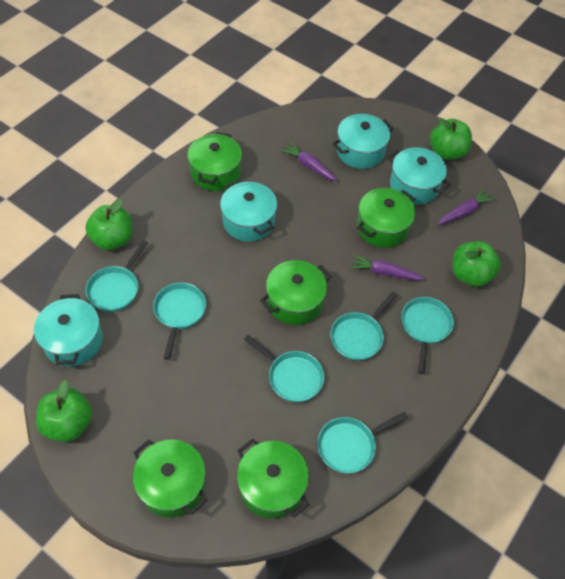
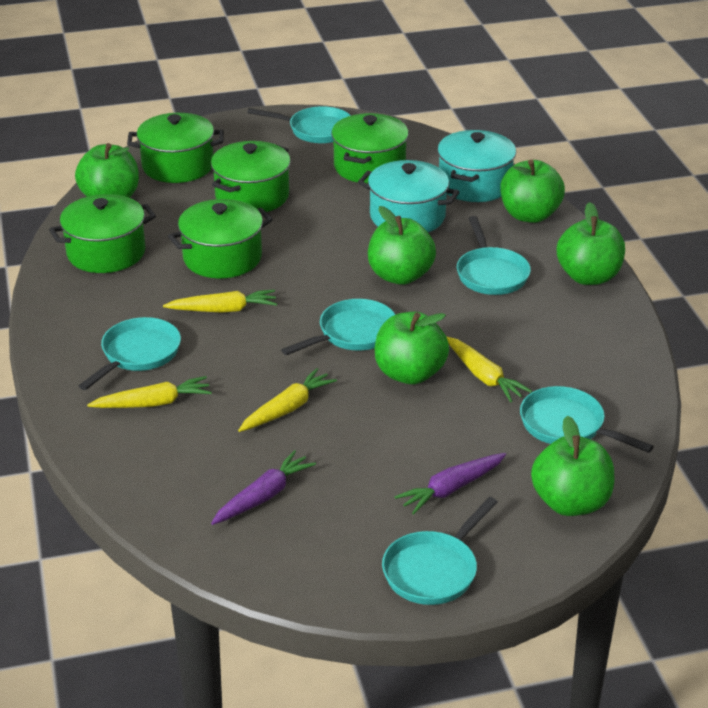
green apple: 4 -> 6
purple carrot: 3 -> 2
turquoise pot: 4 -> 2
yellow carrot: 0 -> 4

